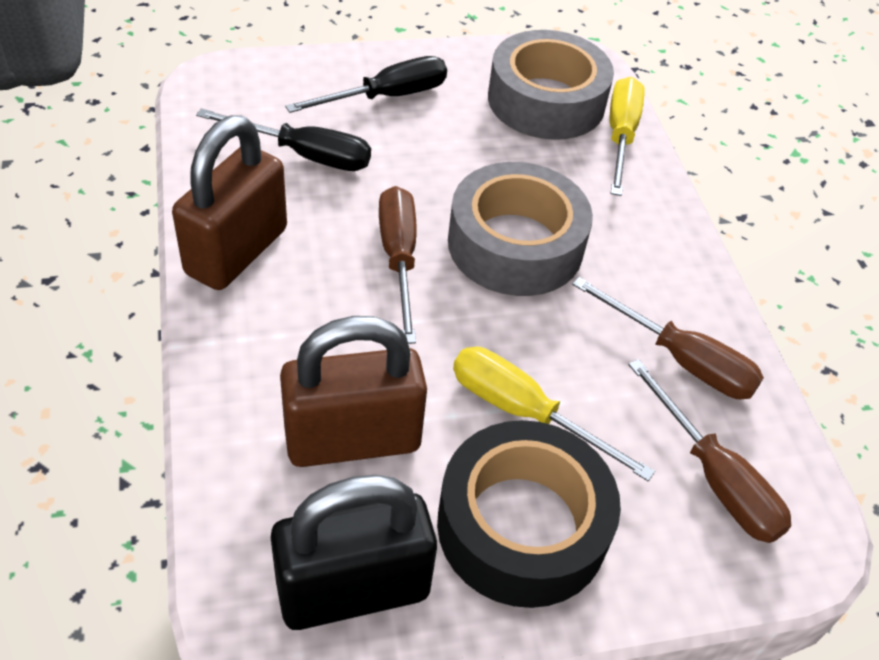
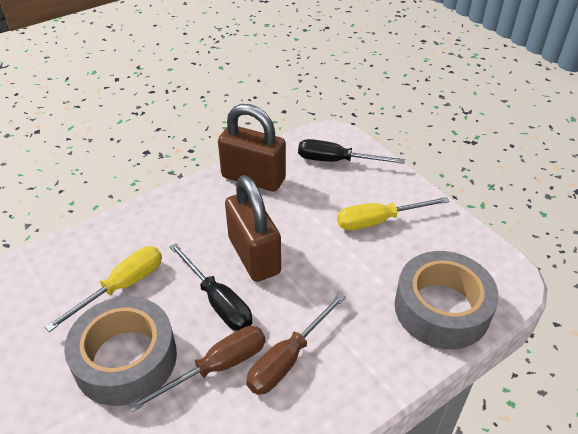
black padlock: 1 -> 0
black tape: 1 -> 0
brown screwdriver: 3 -> 2

